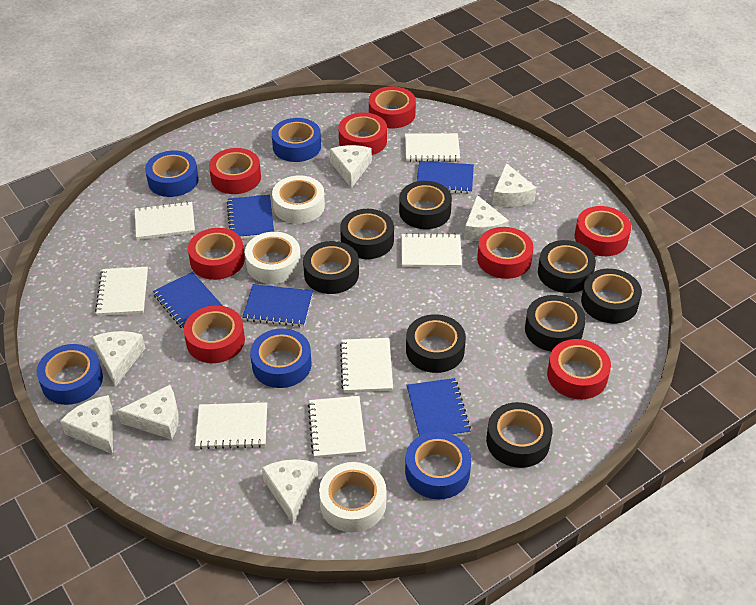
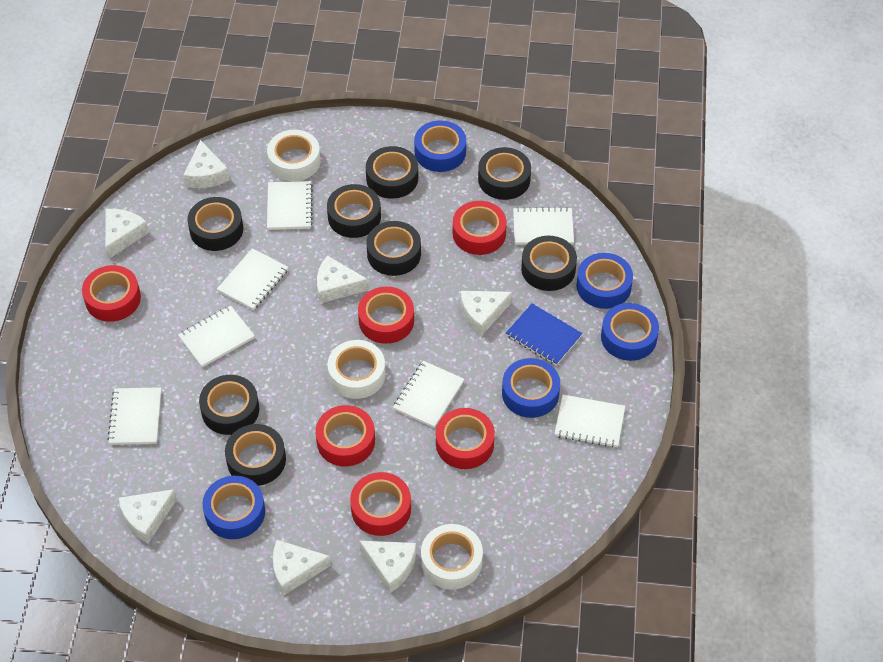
blue notebook: 5 -> 1
red tape: 8 -> 6

